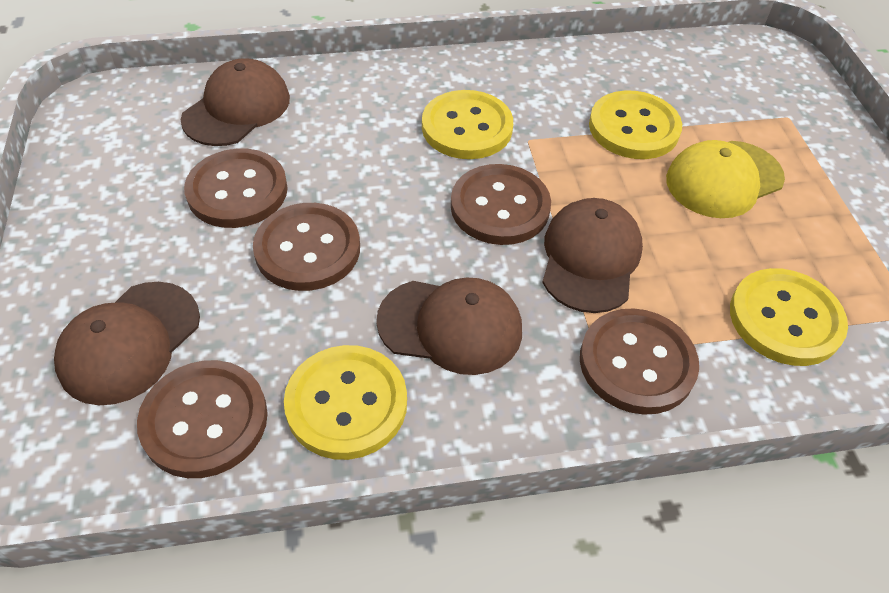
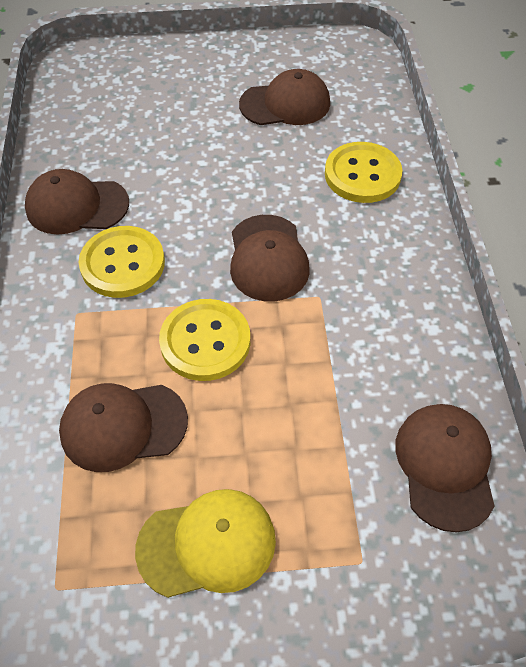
brown button: 5 -> 0
brown cap: 4 -> 5
yellow button: 4 -> 3

